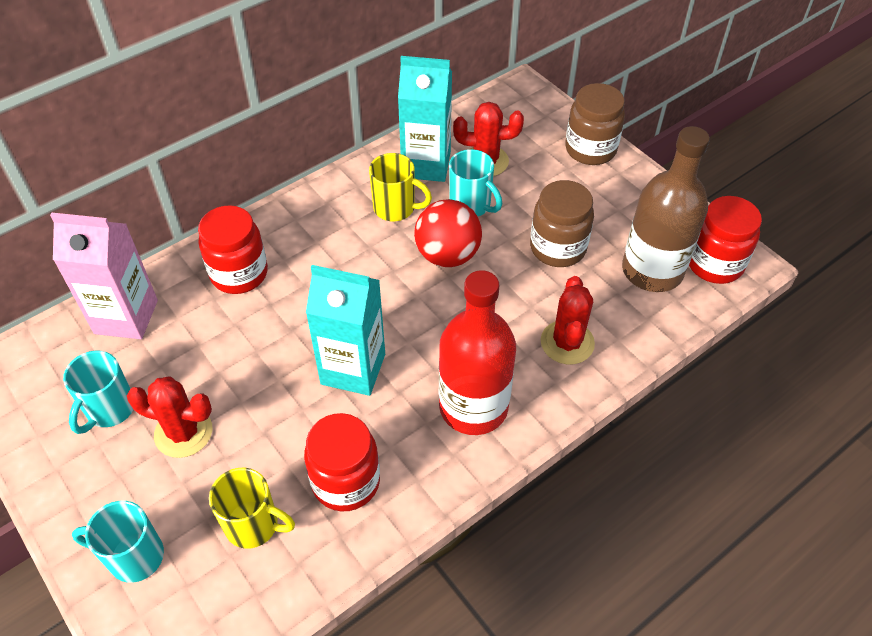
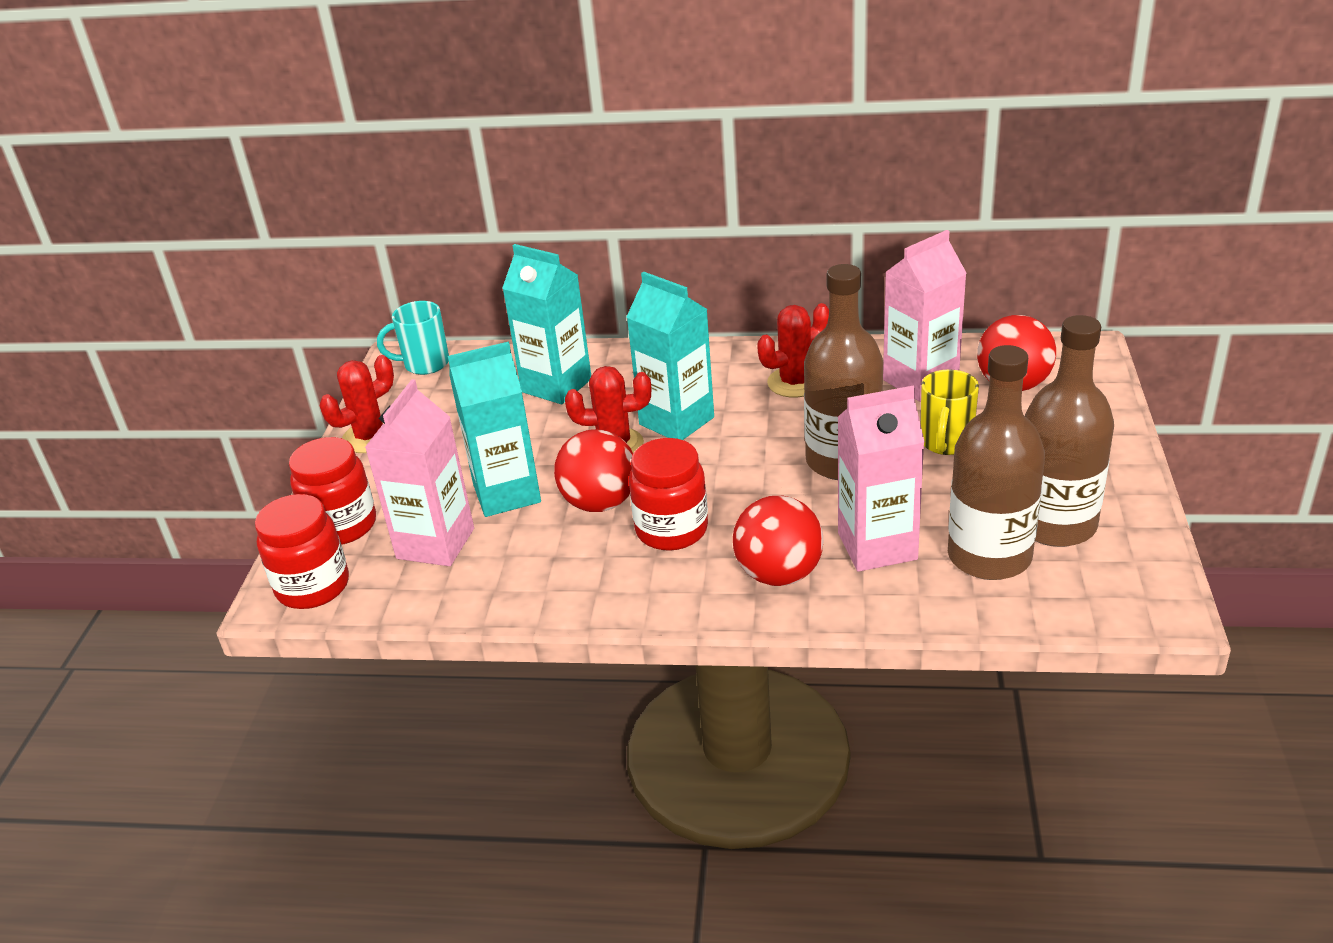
brown bottle: 1 -> 3
brown jar: 2 -> 0
pink carton: 1 -> 3
red ball: 1 -> 3
red bottle: 1 -> 0
turquoise carton: 2 -> 3
turquoise mug: 3 -> 1
yellow mug: 2 -> 1

